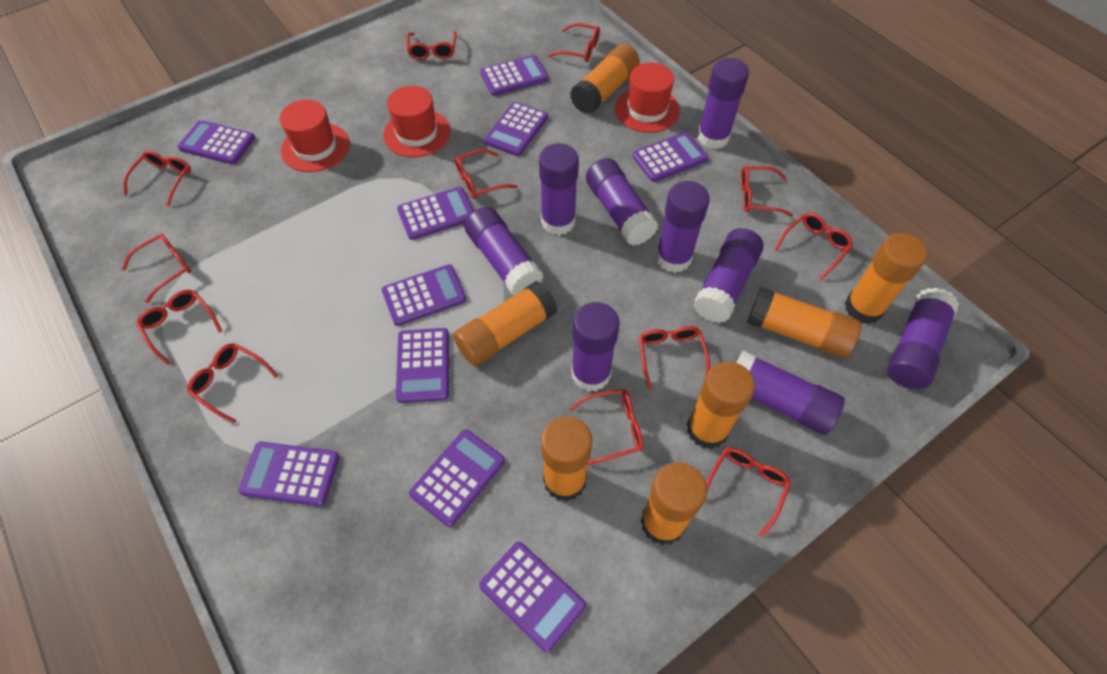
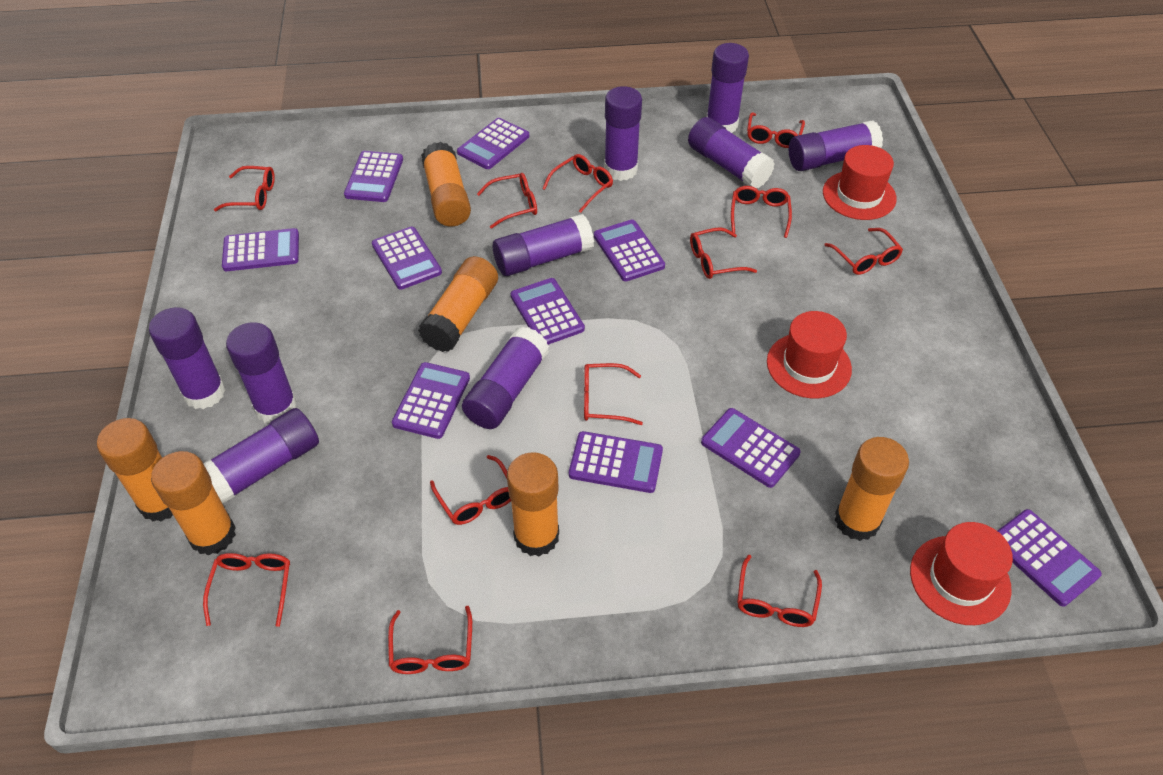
orange glue stick: 7 -> 6

